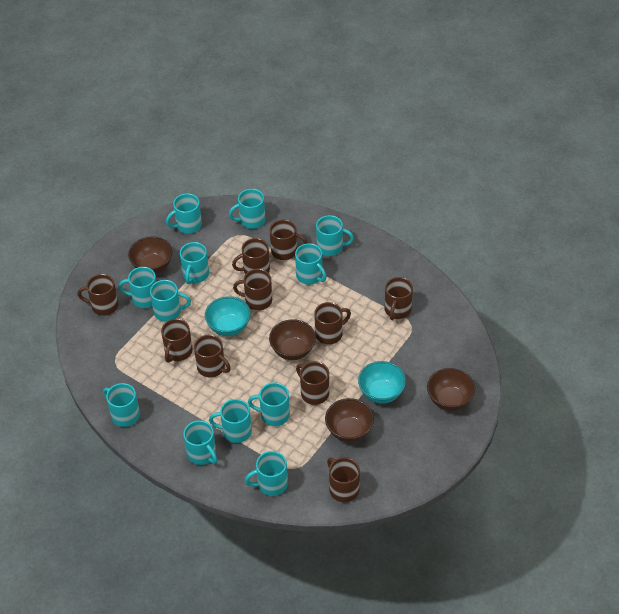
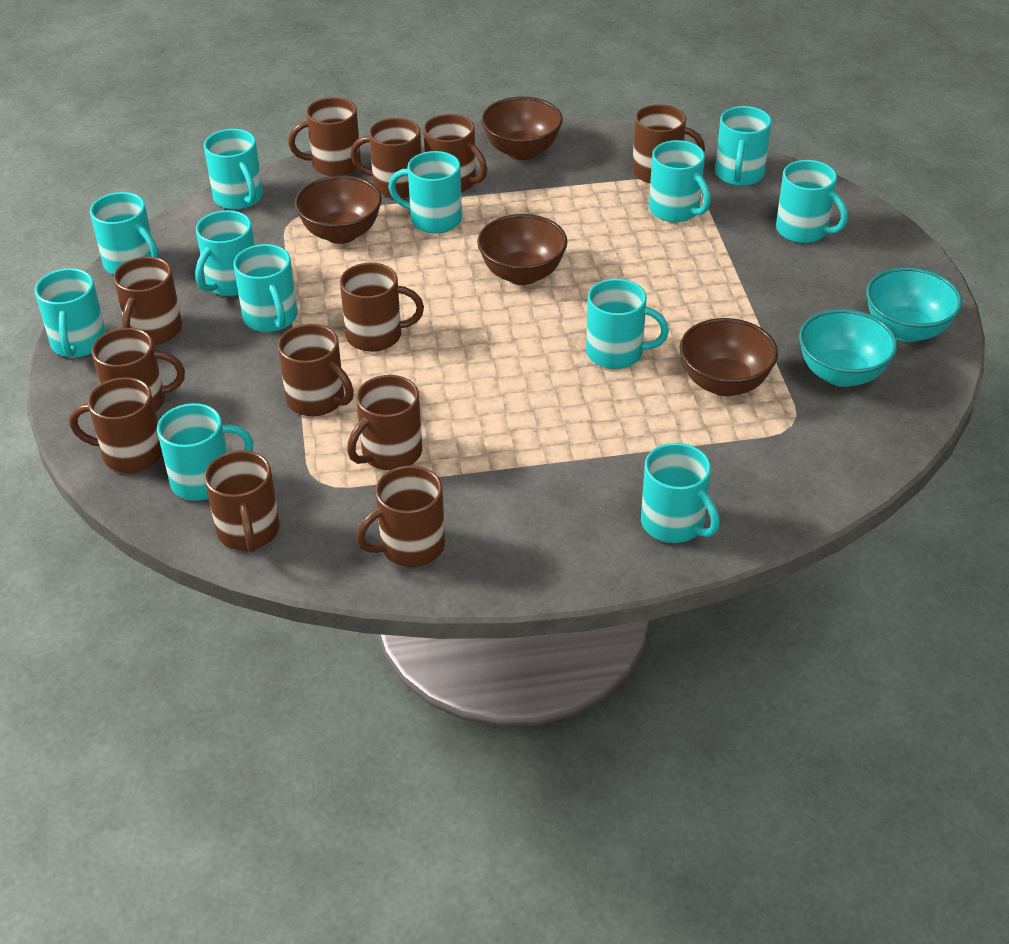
brown mug: 10 -> 12

